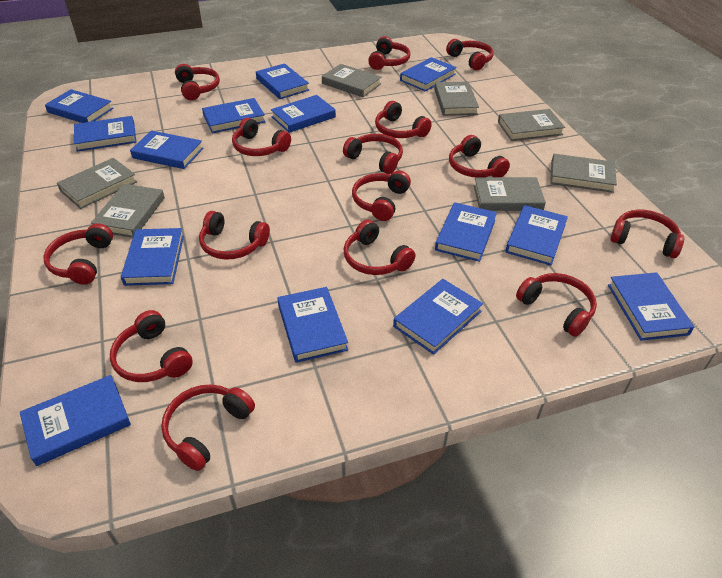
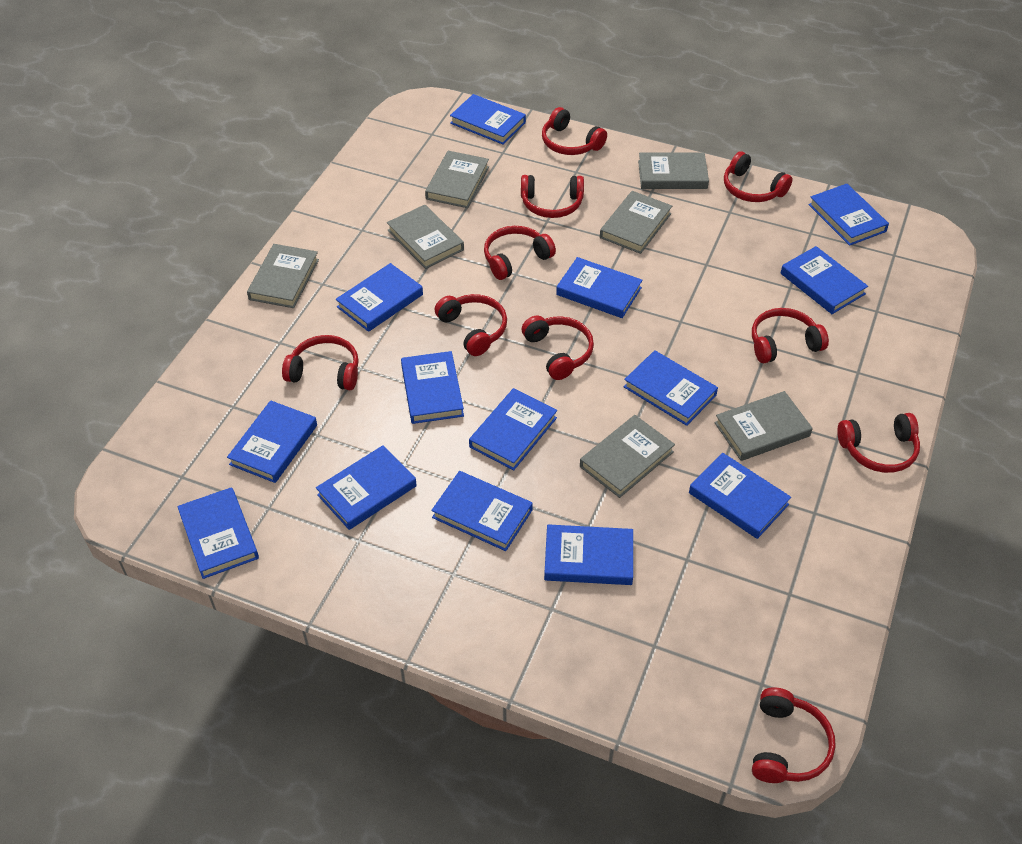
red headphones: 15 -> 10

